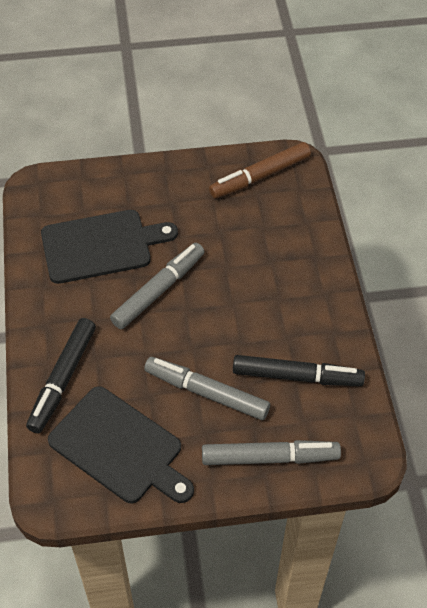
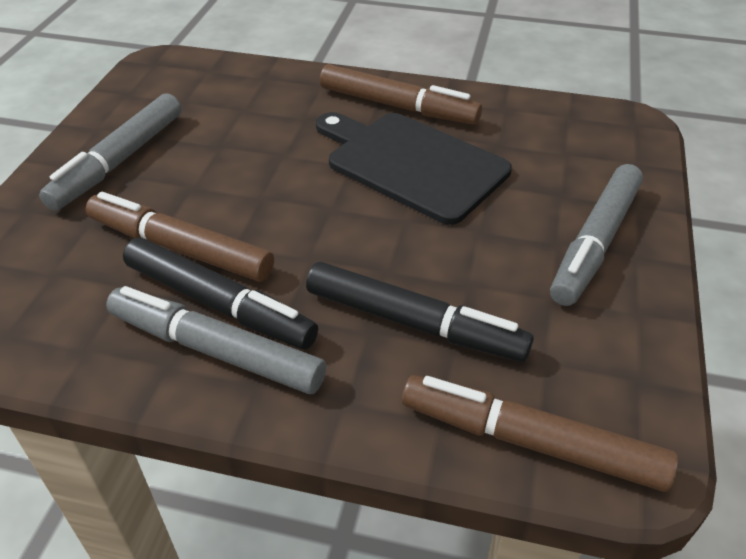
black cutting board: 2 -> 1
brown marker: 1 -> 3

